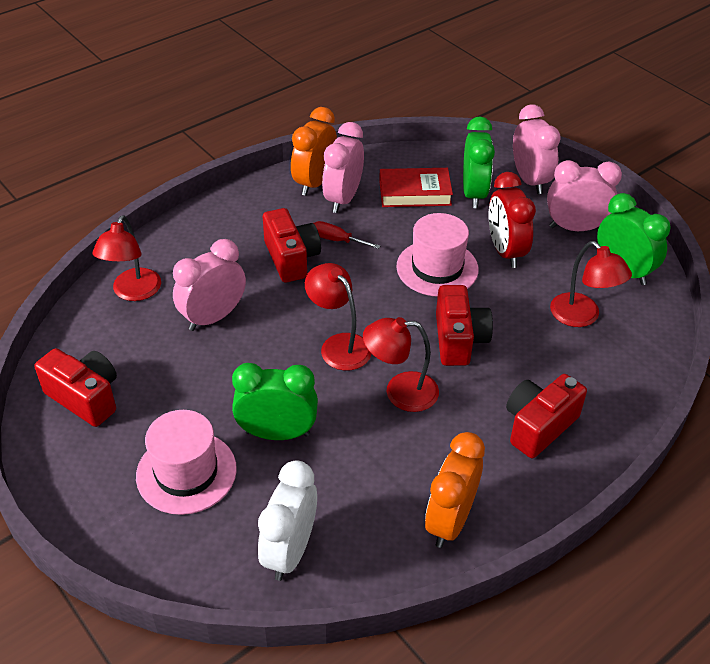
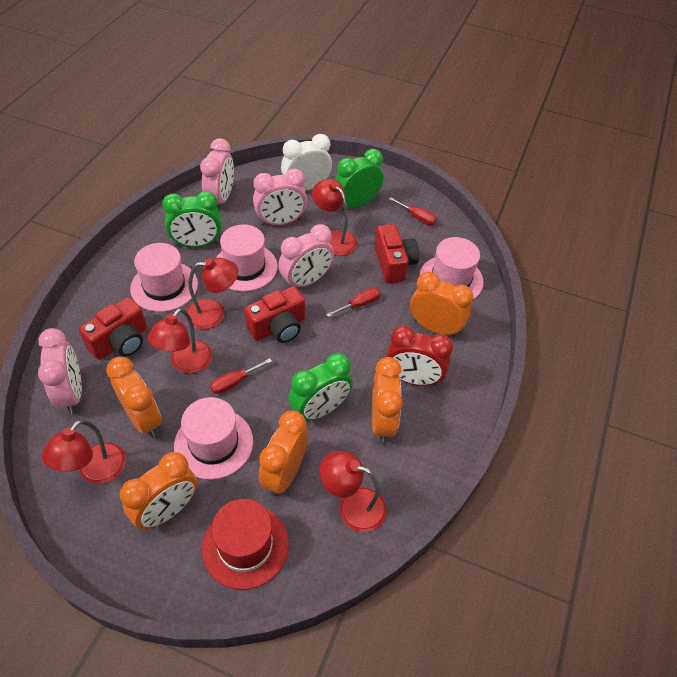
orange clock: 2 -> 5
pink hat: 2 -> 4
red book: 1 -> 0
red camera: 4 -> 3
red hat: 0 -> 1
red lamp: 4 -> 5
red screwdriver: 1 -> 3

